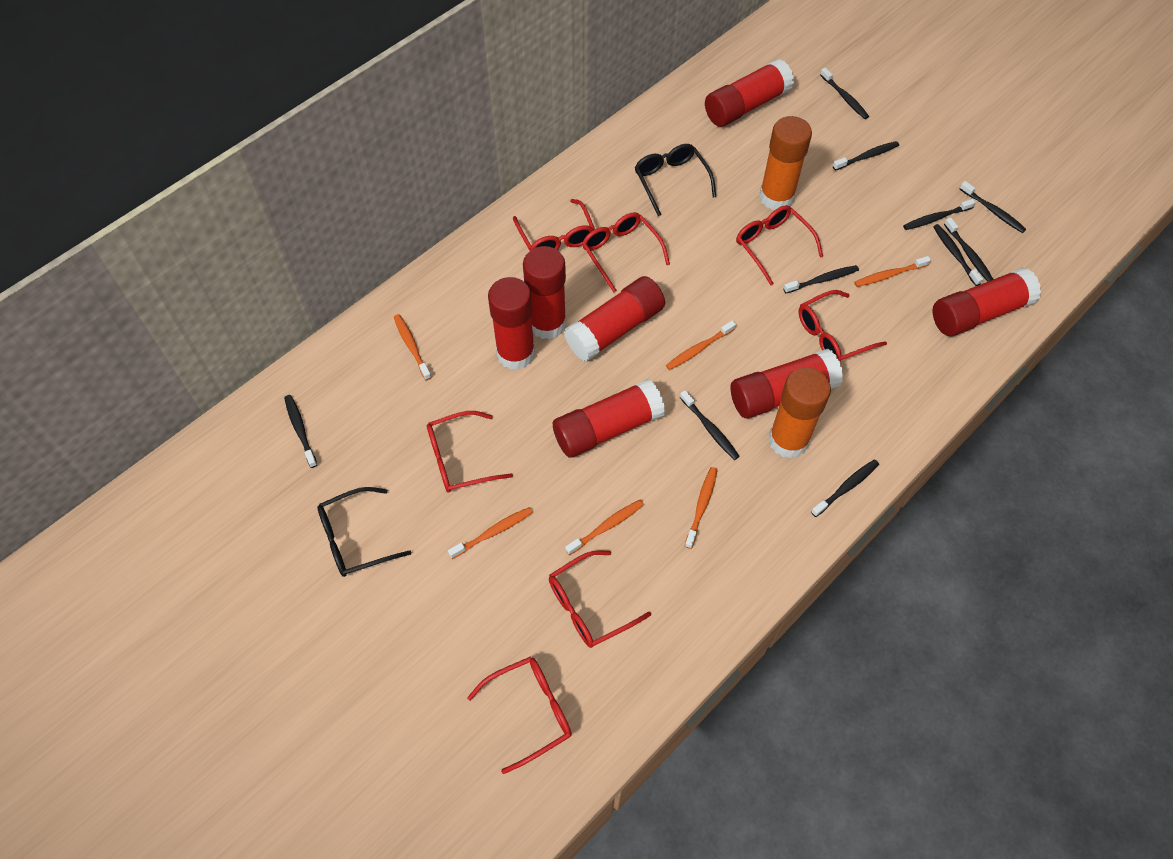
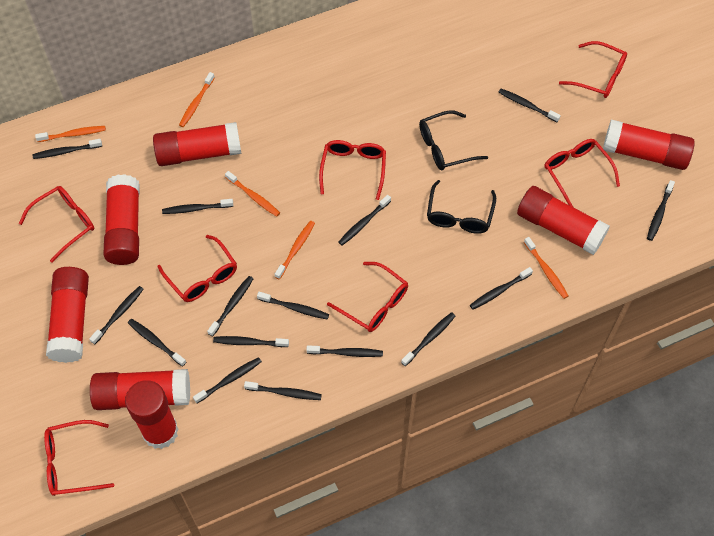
black toothbrush: 10 -> 15
orange glue stick: 2 -> 0
orange toothbrush: 6 -> 5

